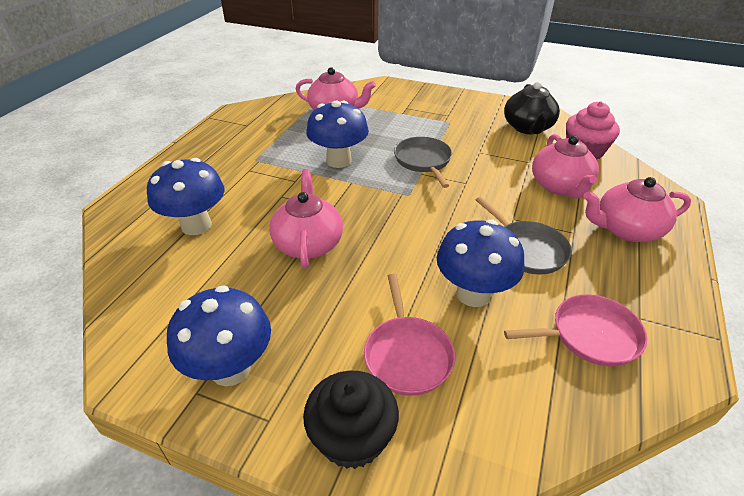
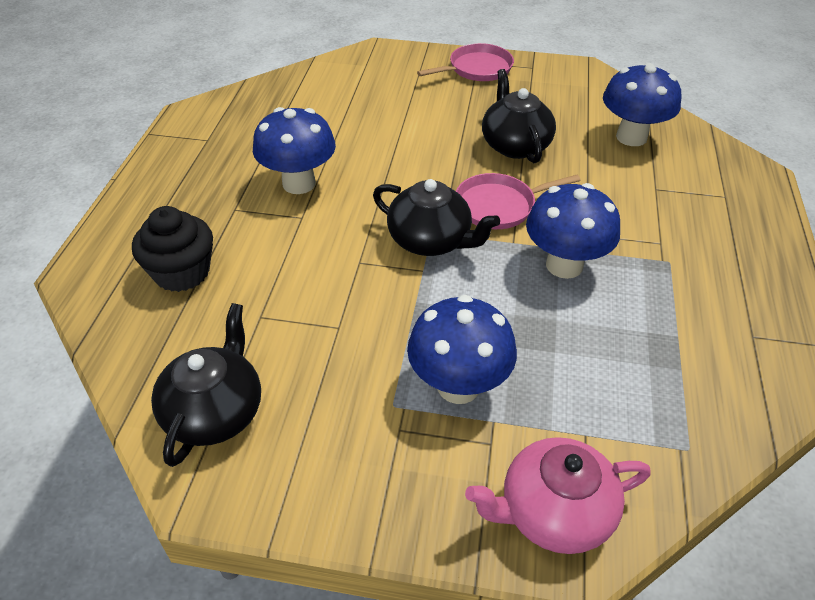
black teapot: 1 -> 3
grey pan: 2 -> 0
pink cupcake: 1 -> 0
pink teapot: 4 -> 1

